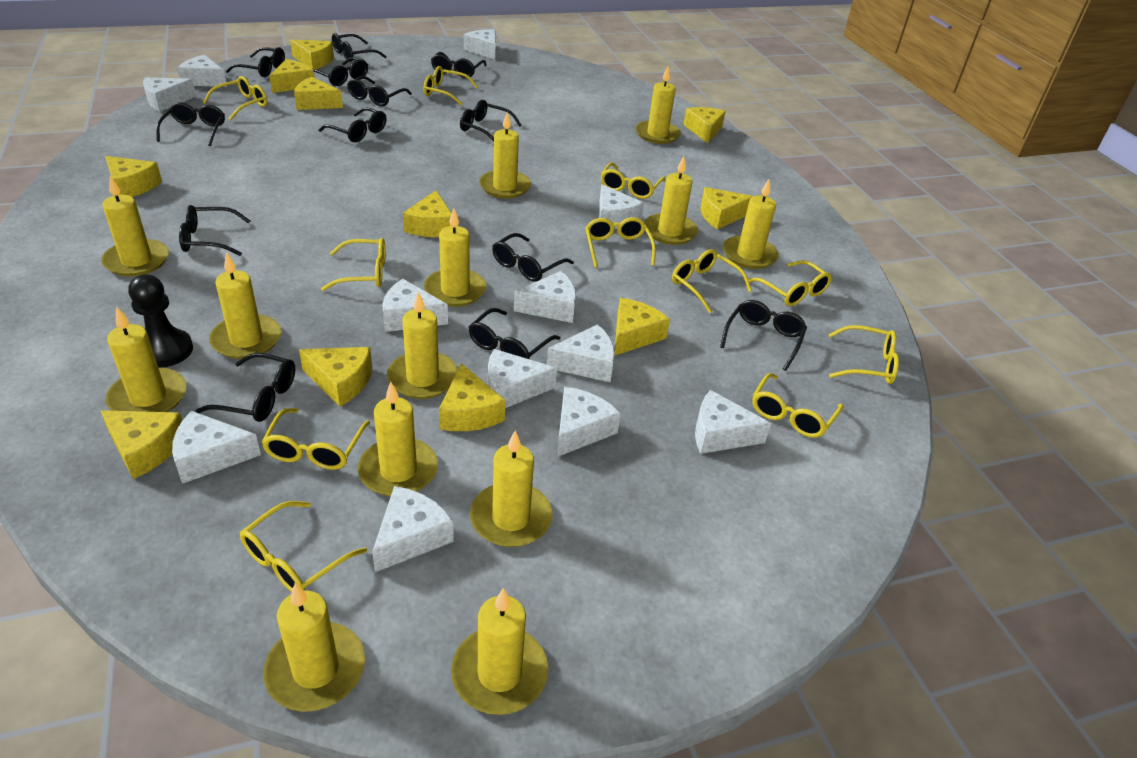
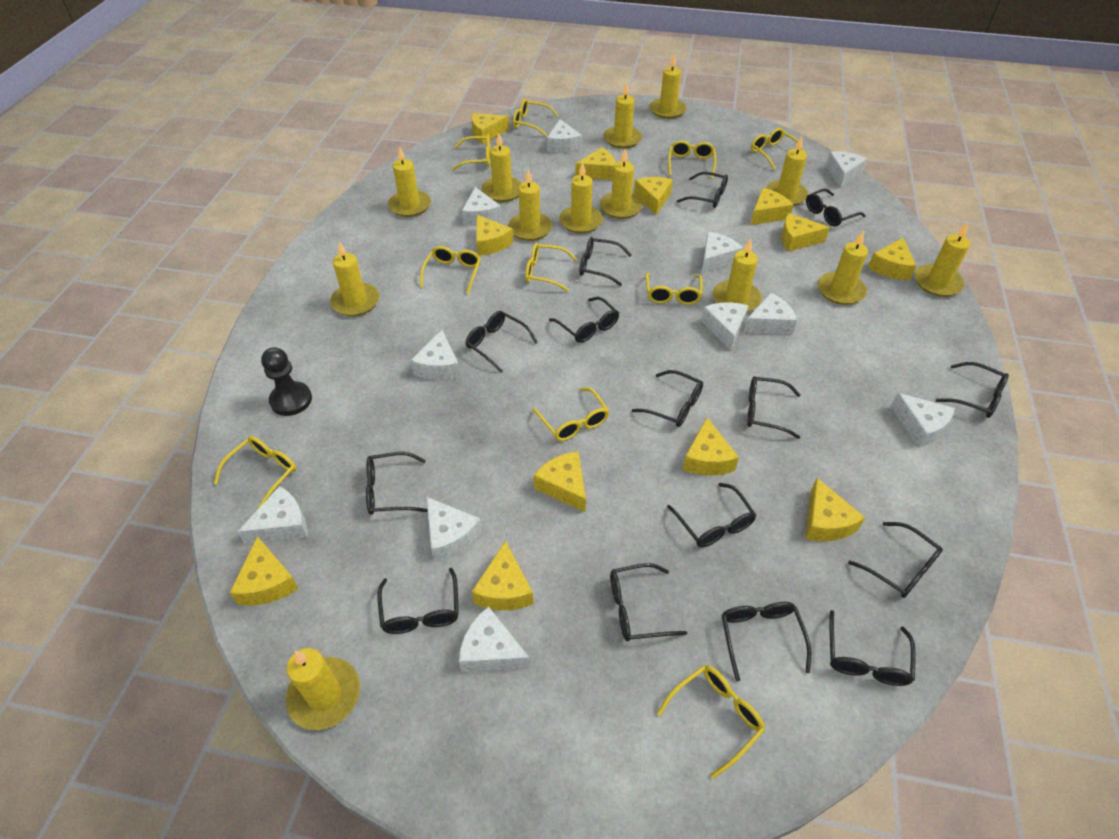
black glasses: 13 -> 15
white cheese: 12 -> 11
yellow cheese: 11 -> 12
yellow glasses: 11 -> 10

